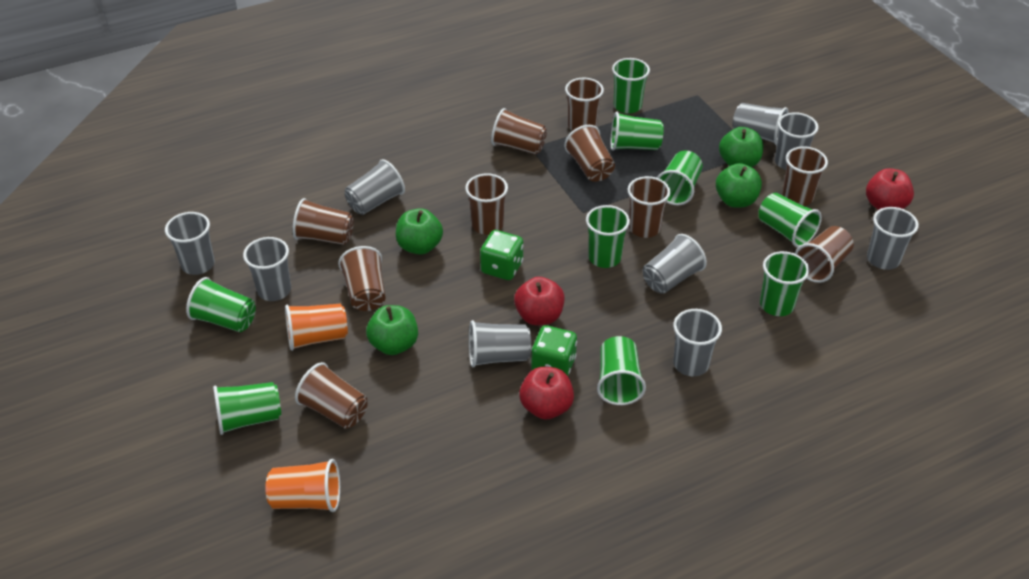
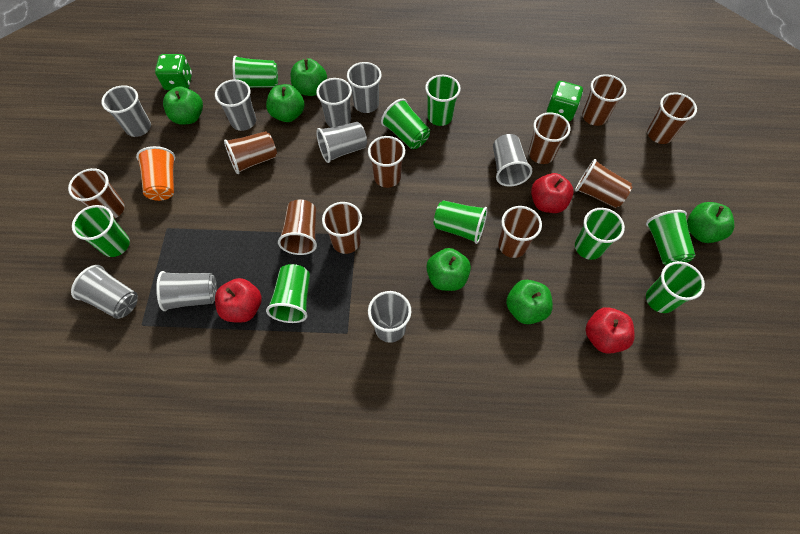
green apple: 4 -> 6
orange cup: 2 -> 1

